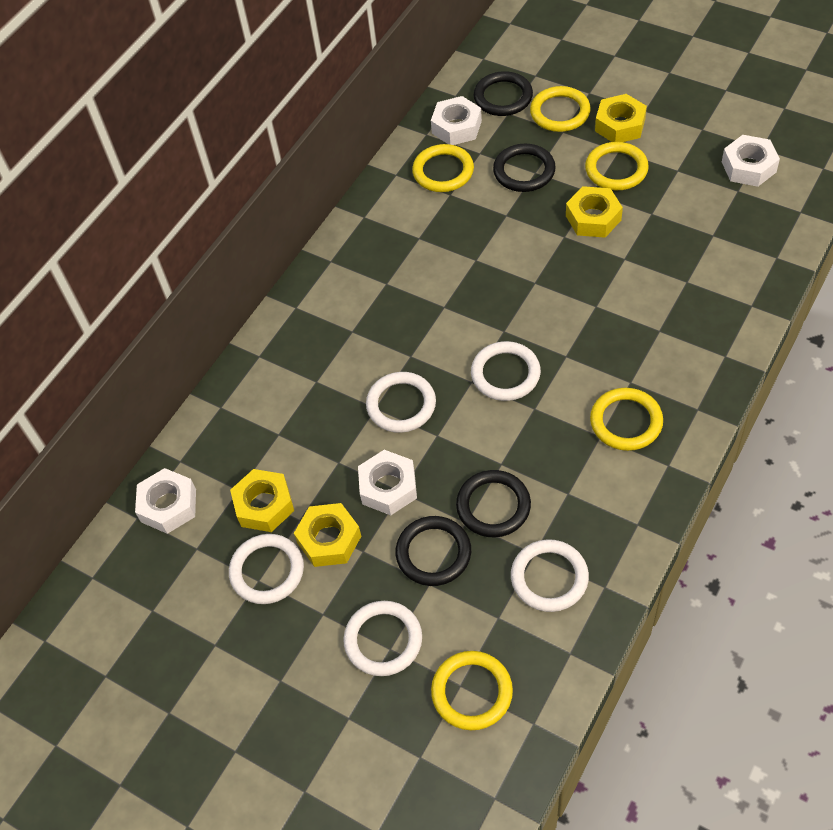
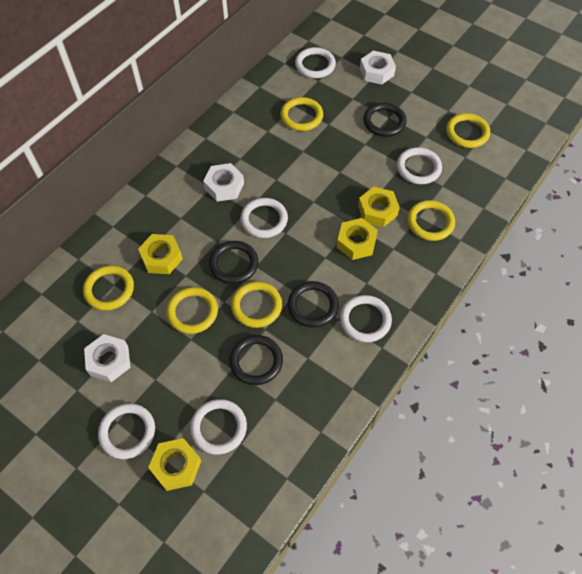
white nut: 4 -> 3
white ring: 5 -> 6
yellow ring: 5 -> 6

